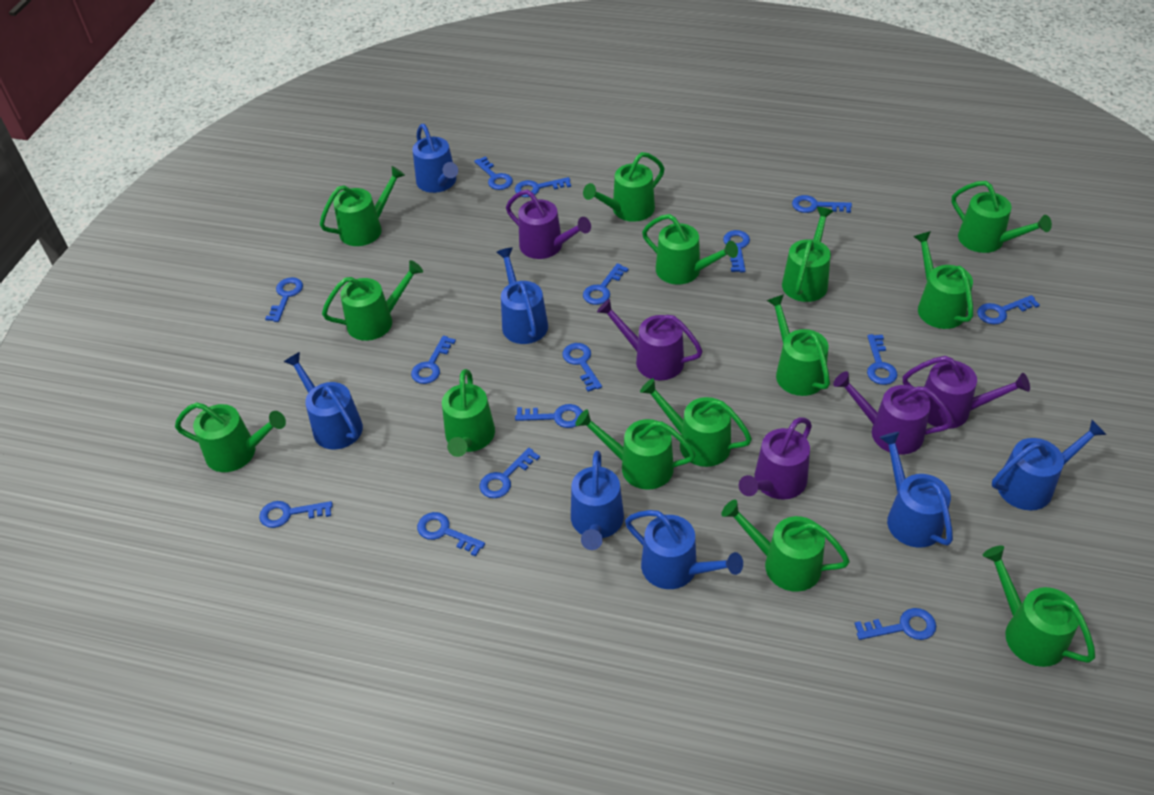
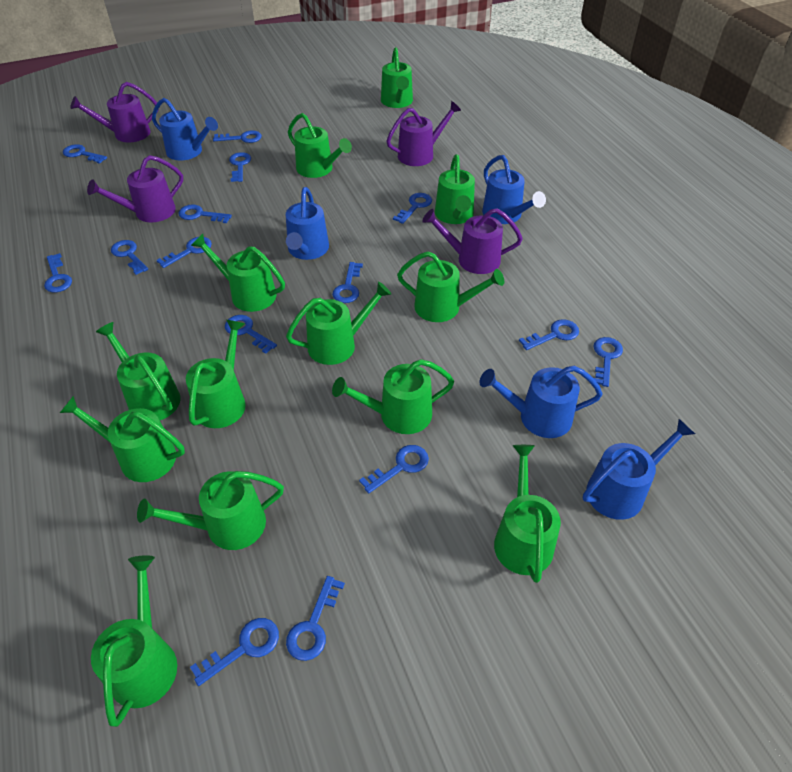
blue watering can: 7 -> 5
green watering can: 14 -> 13
purple watering can: 5 -> 4

